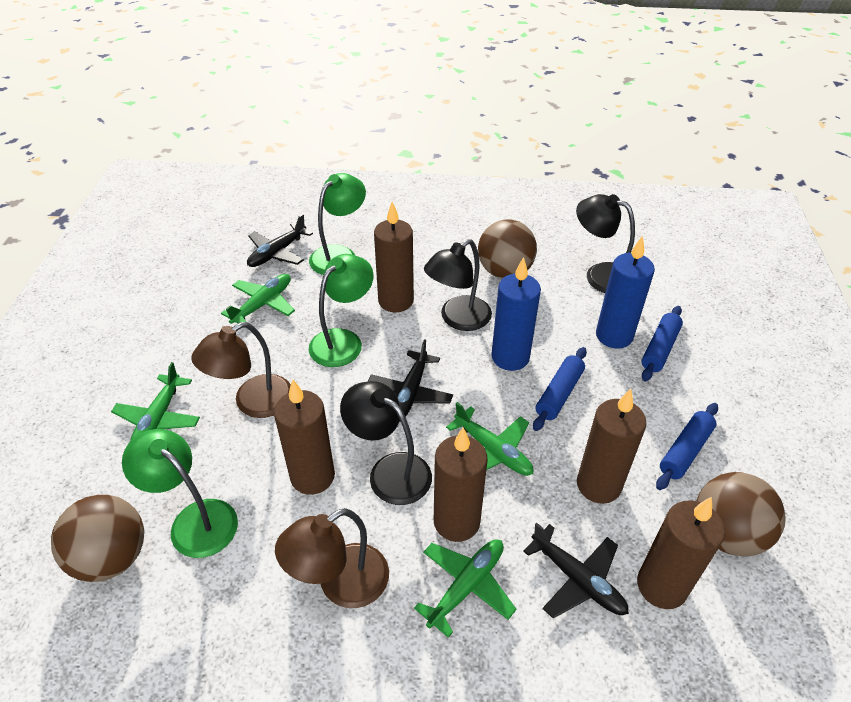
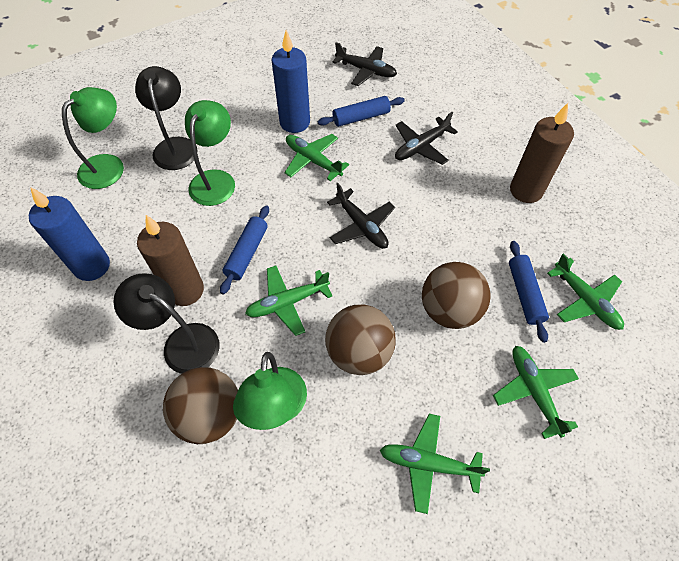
black lamp: 3 -> 2
brown candle: 5 -> 2
brown lamp: 2 -> 0
green plane: 4 -> 5

